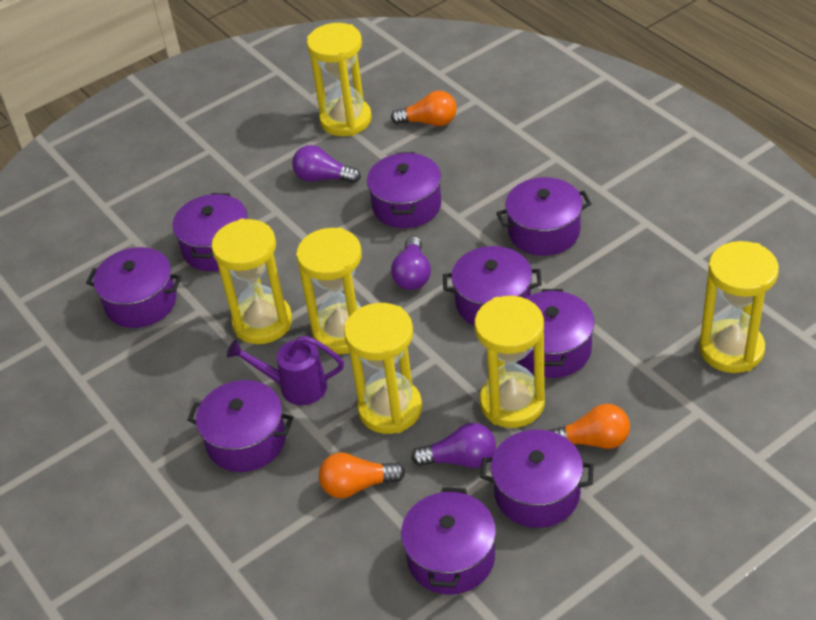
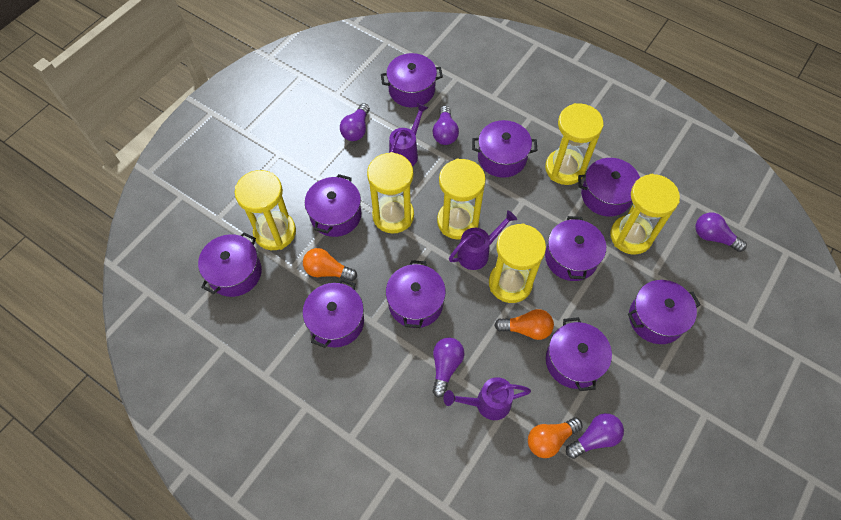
purple light bulb: 3 -> 5
purple pot: 9 -> 10
purple watering can: 1 -> 3

